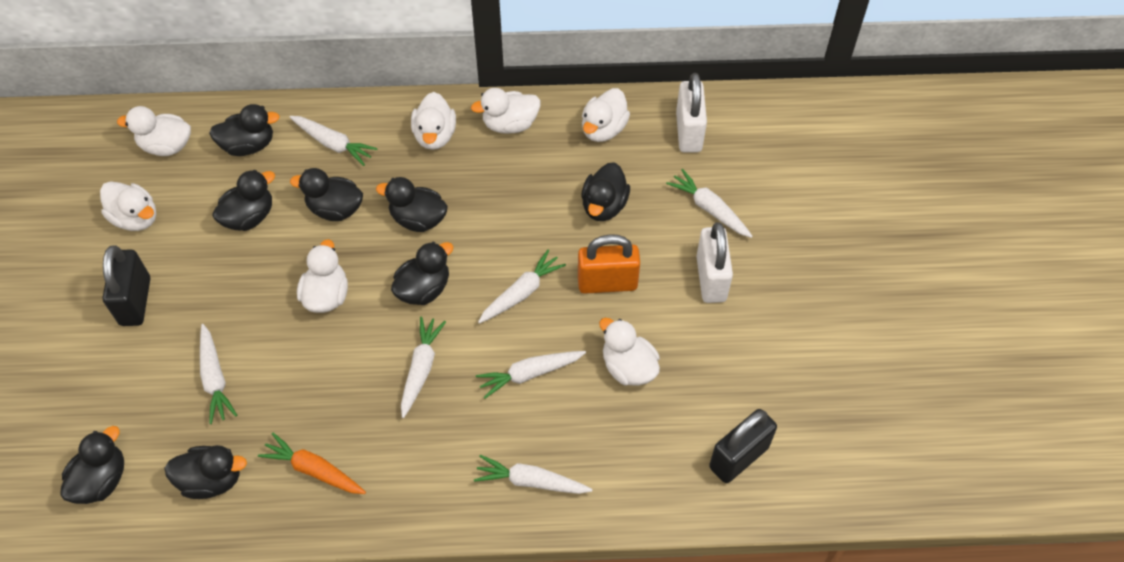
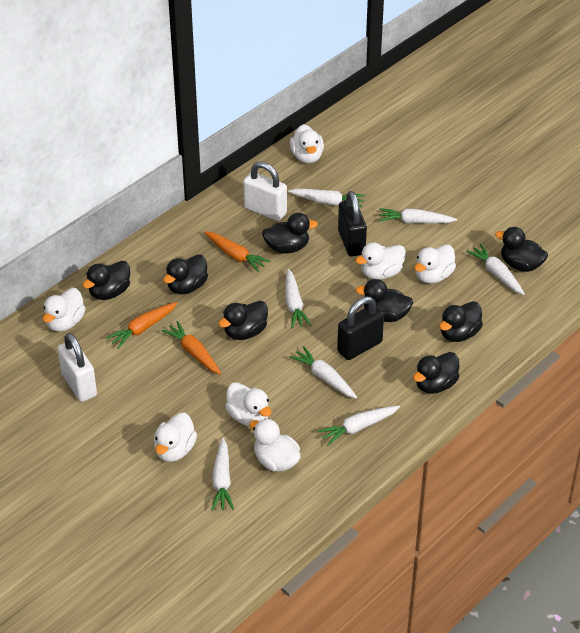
orange carrot: 1 -> 3
orange padlock: 1 -> 0

